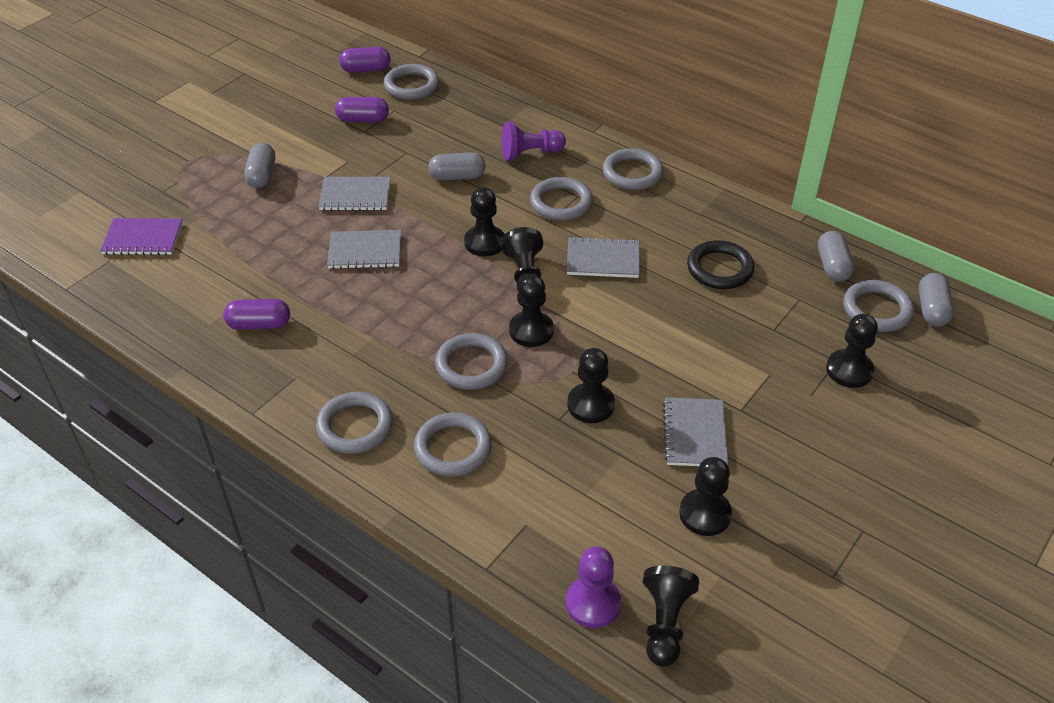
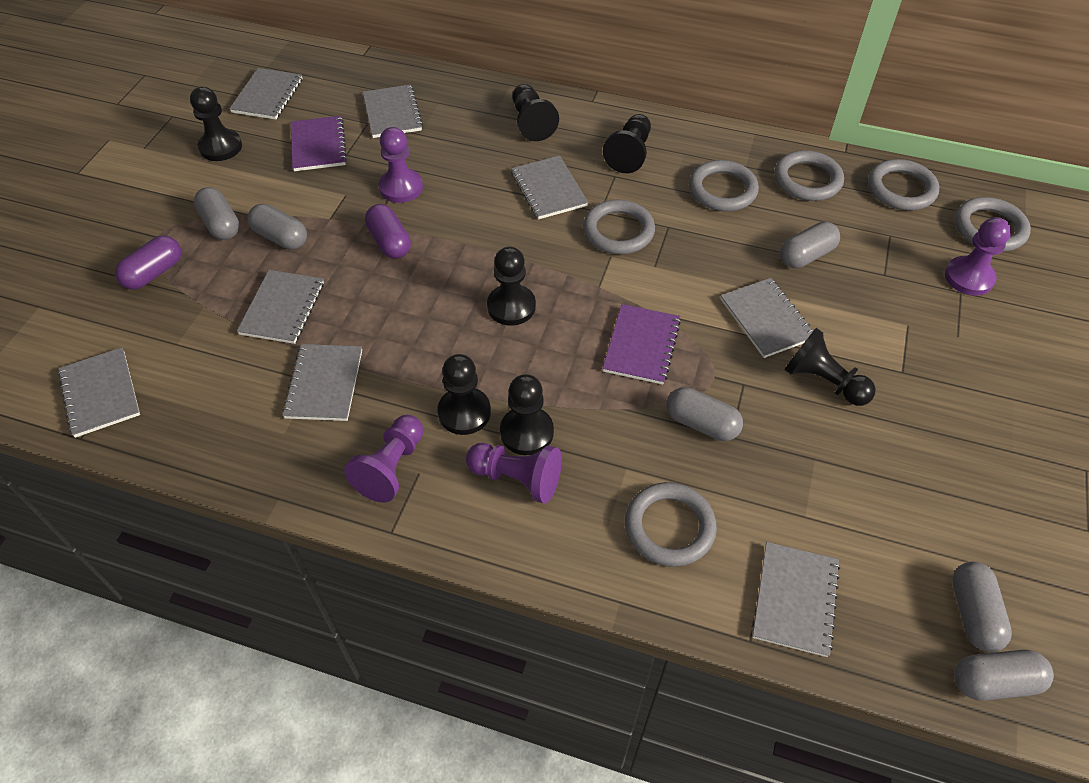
black ring: 1 -> 0
grey capsule: 4 -> 6
grey notebook: 4 -> 8
grey ring: 7 -> 6
purple capsule: 3 -> 2
purple notebook: 1 -> 2
purple pawn: 2 -> 4

